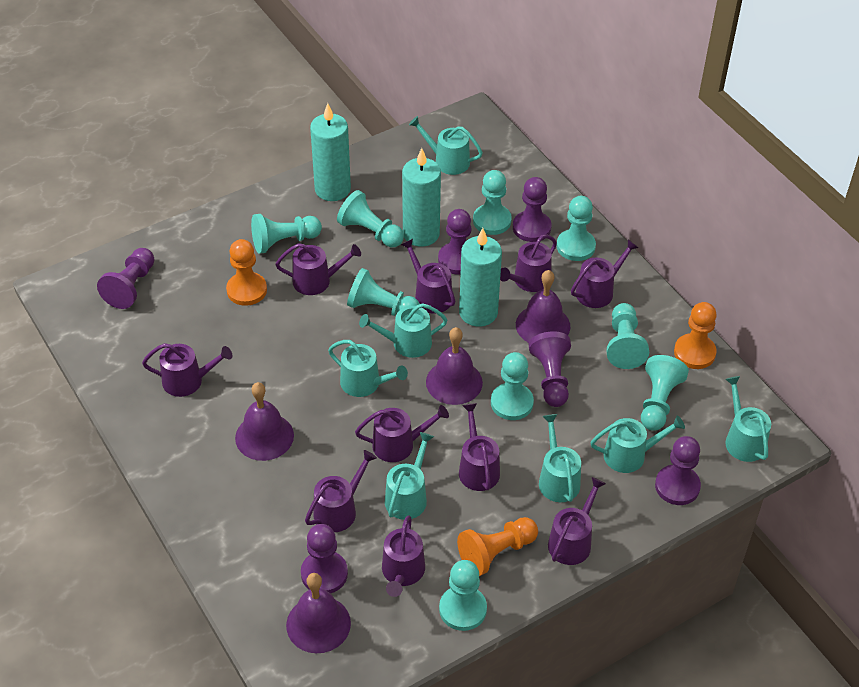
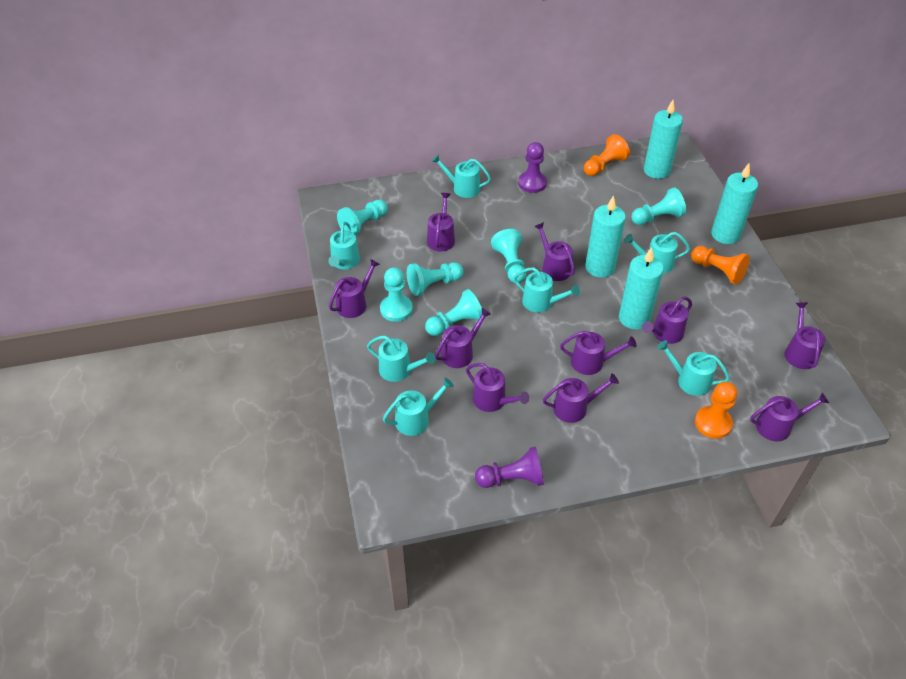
purple bell: 4 -> 0
purple pawn: 6 -> 2
turquoise candle: 3 -> 4
turquoise pawn: 9 -> 6

